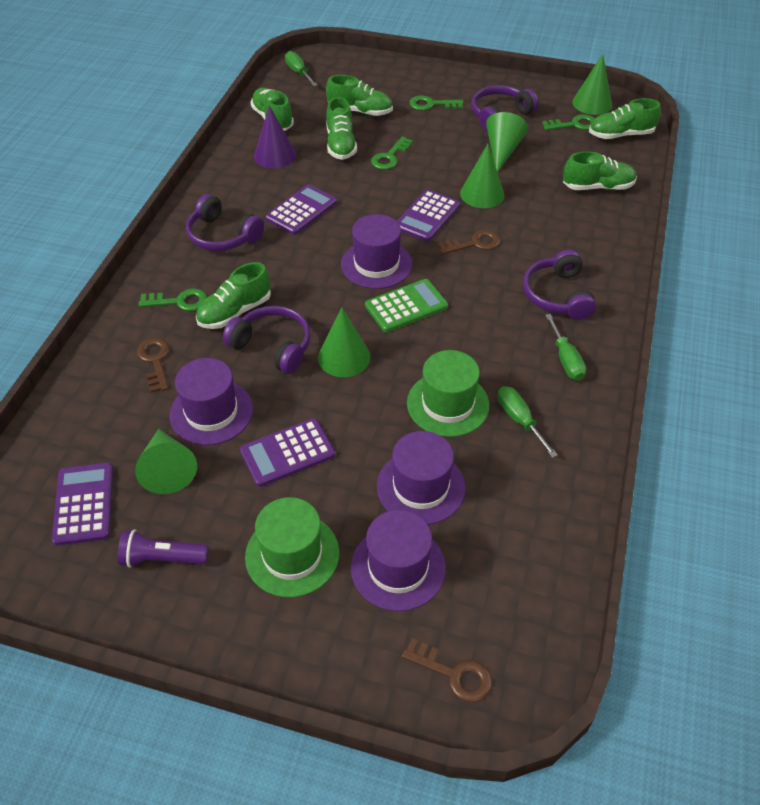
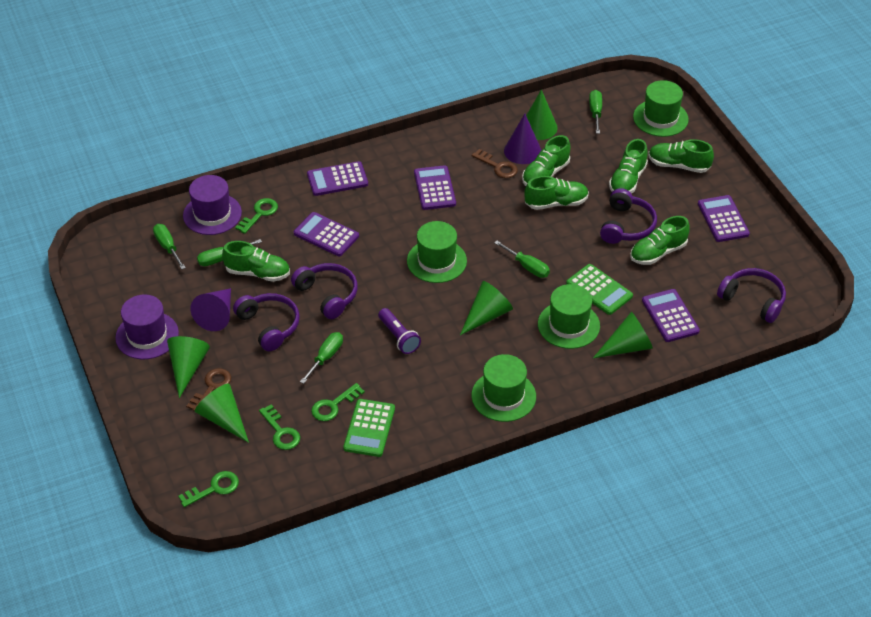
brown key: 3 -> 2
green calculator: 1 -> 2
green hat: 2 -> 4
green screwdriver: 3 -> 5
purple calculator: 4 -> 5
purple cone: 1 -> 2
purple hat: 4 -> 2

